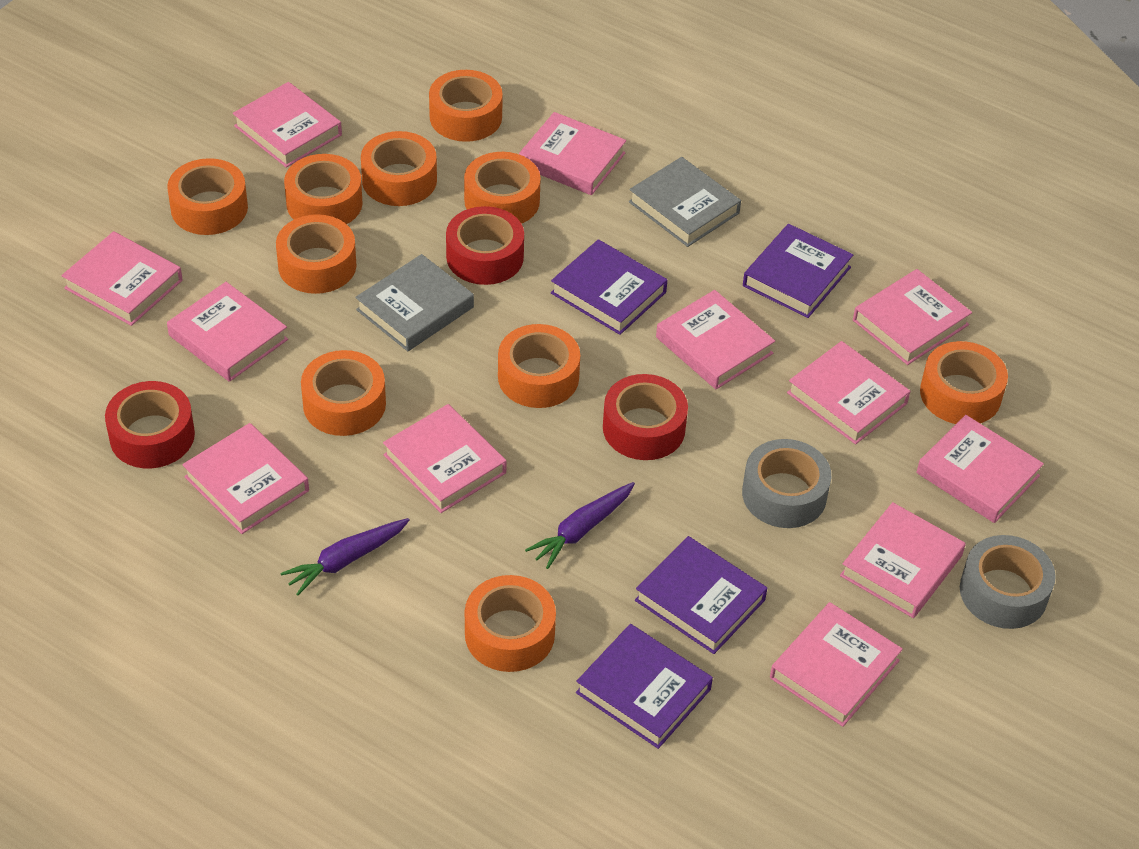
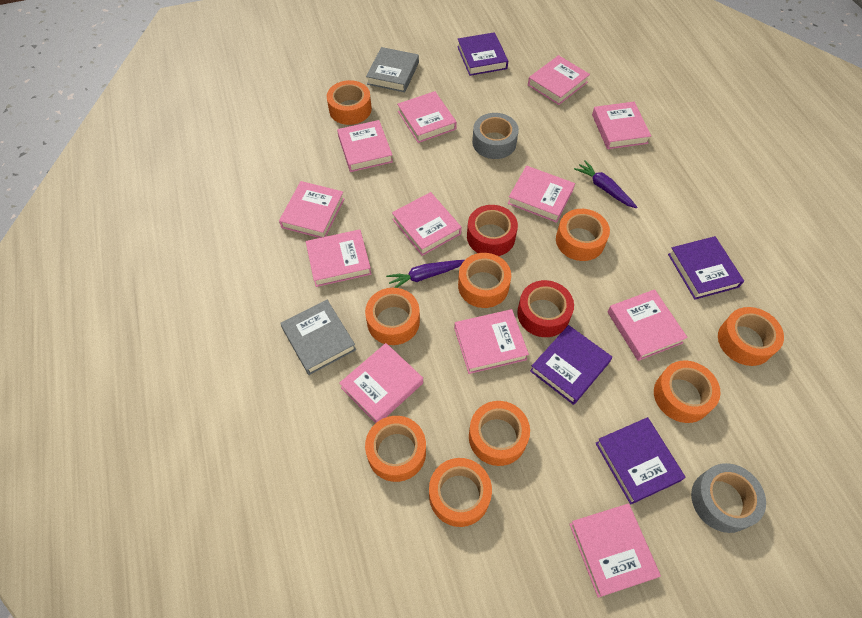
orange tape: 10 -> 9
red tape: 3 -> 2

